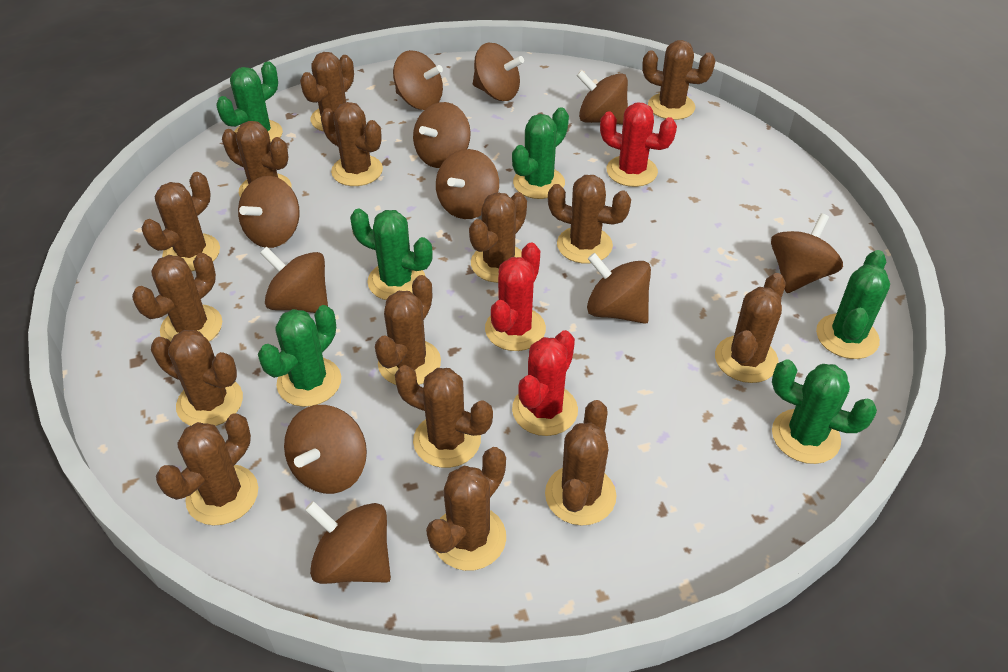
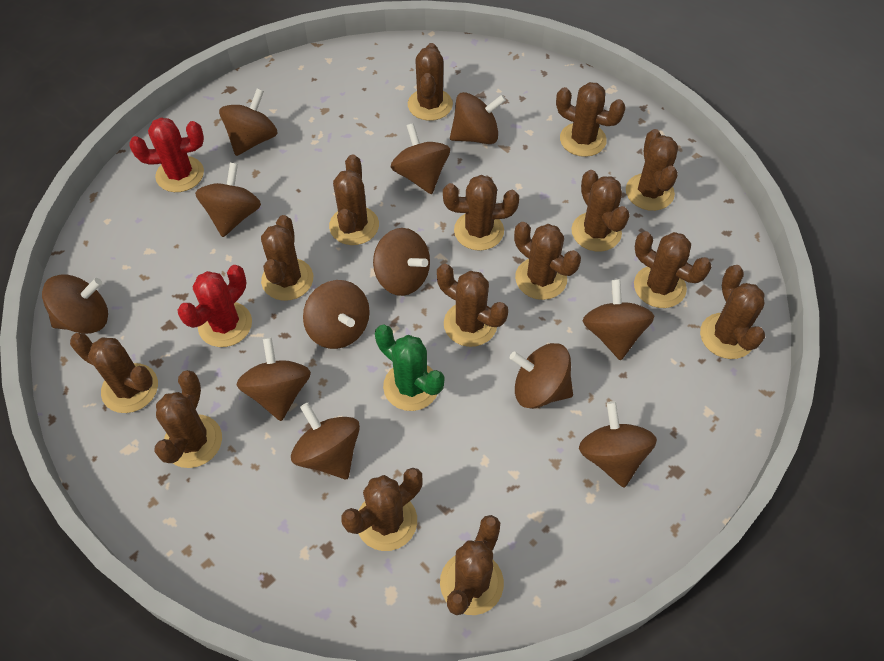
brown spinning top: 11 -> 12
green cactus: 6 -> 1
red cactus: 3 -> 2

